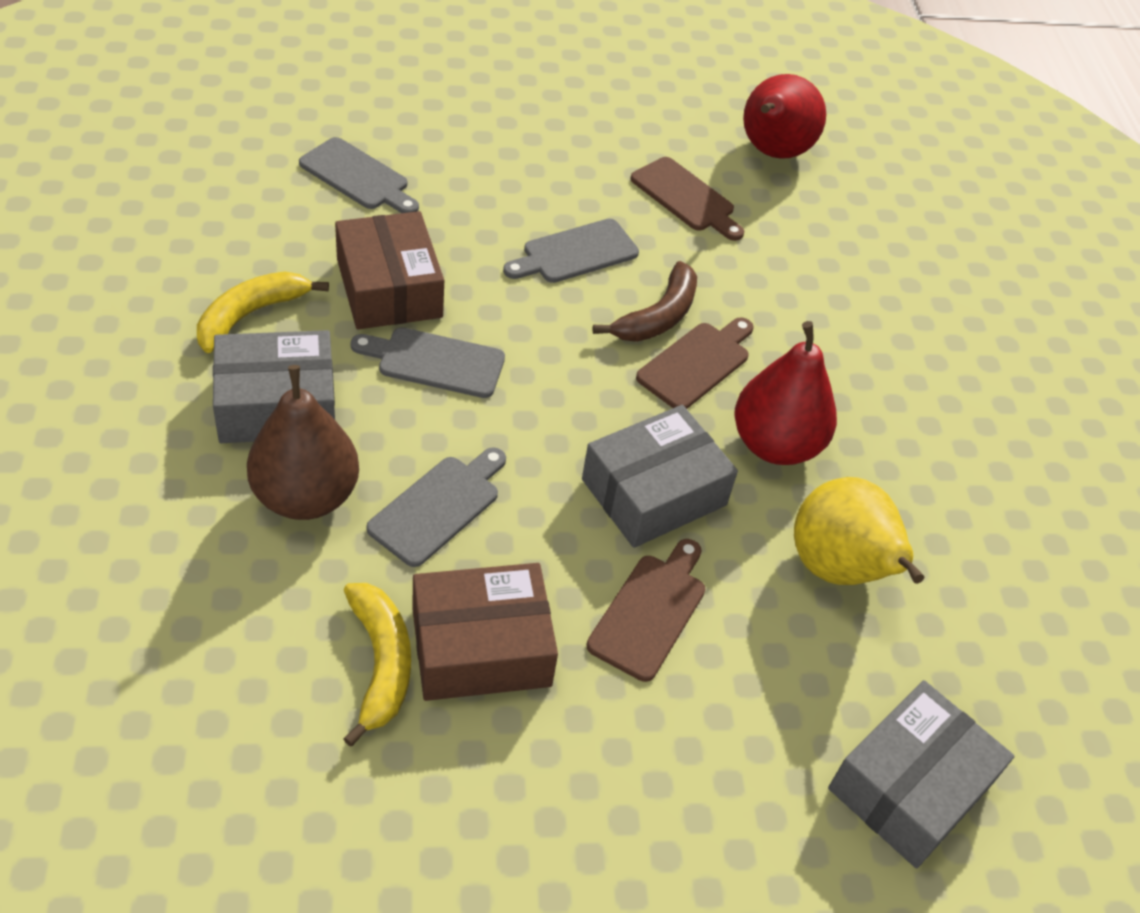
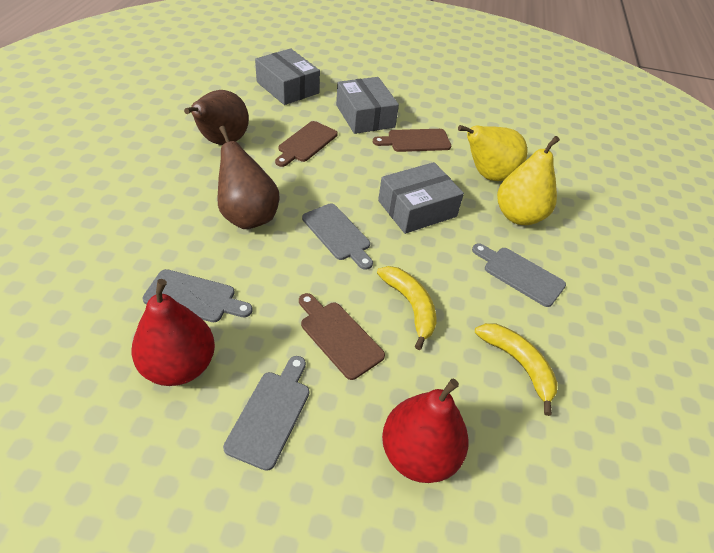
brown banana: 1 -> 0
brown box: 2 -> 0
brown pear: 1 -> 2
yellow pear: 1 -> 2

